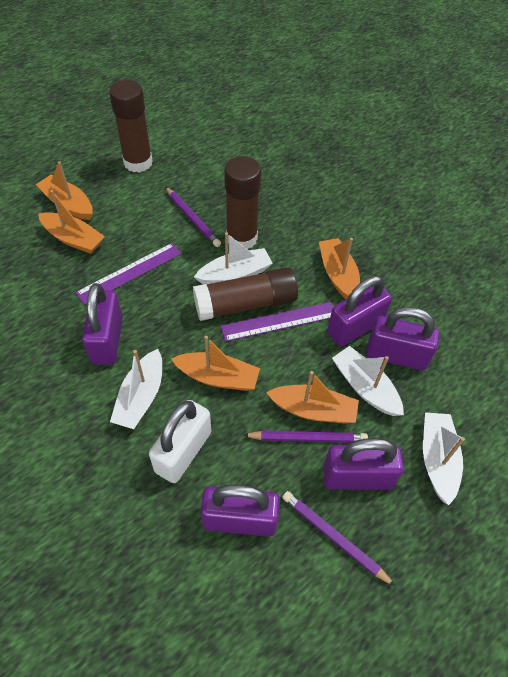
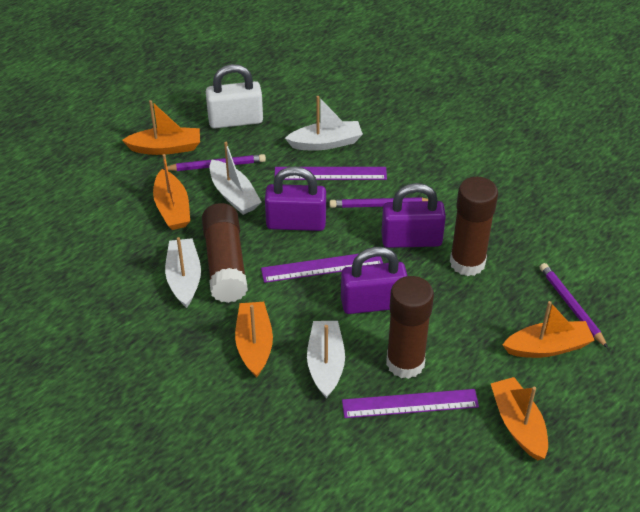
purple padlock: 5 -> 3
purple ruler: 2 -> 3

